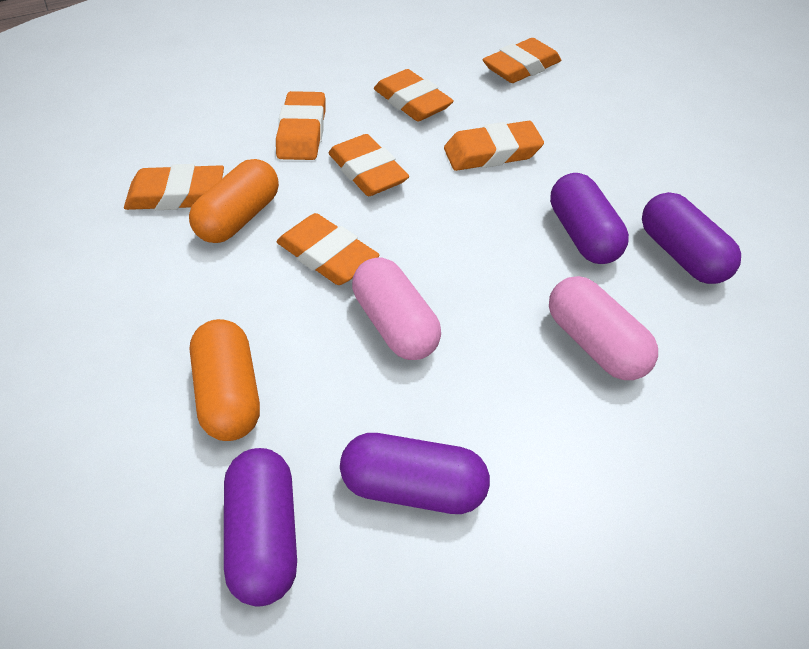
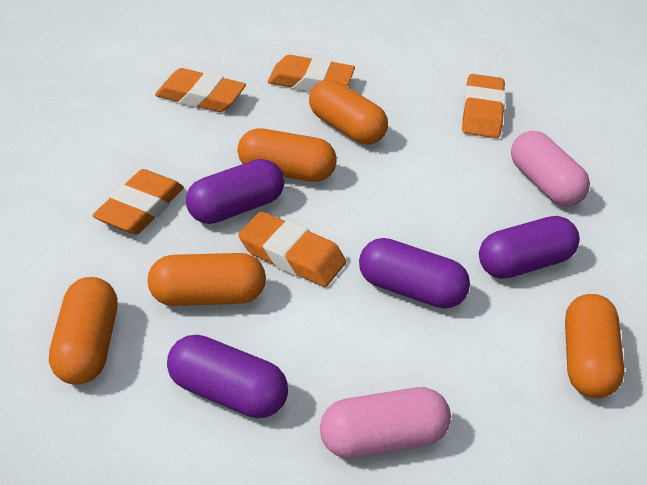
orange capsule: 2 -> 5
orange eraser: 7 -> 5

